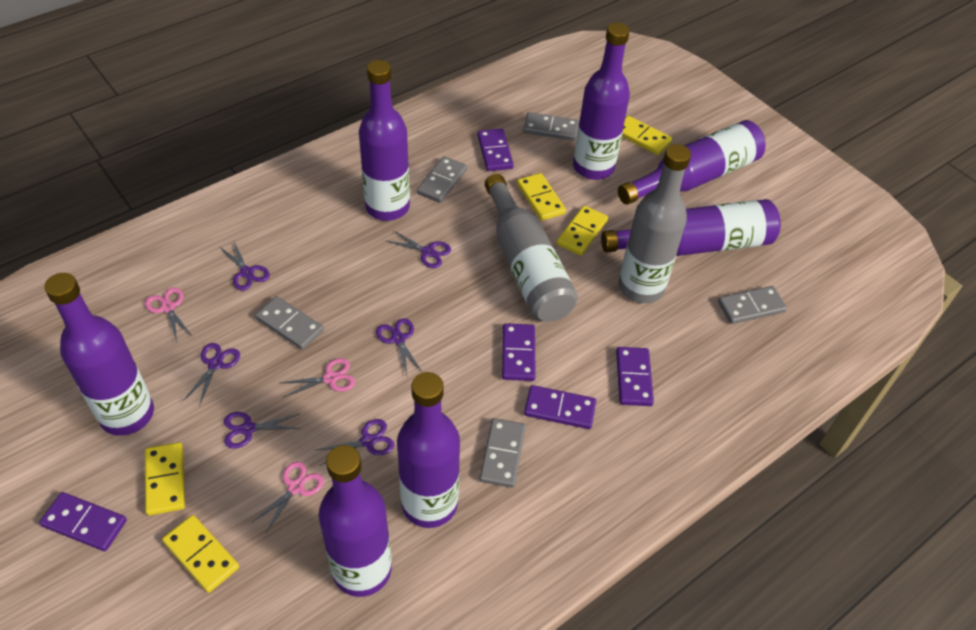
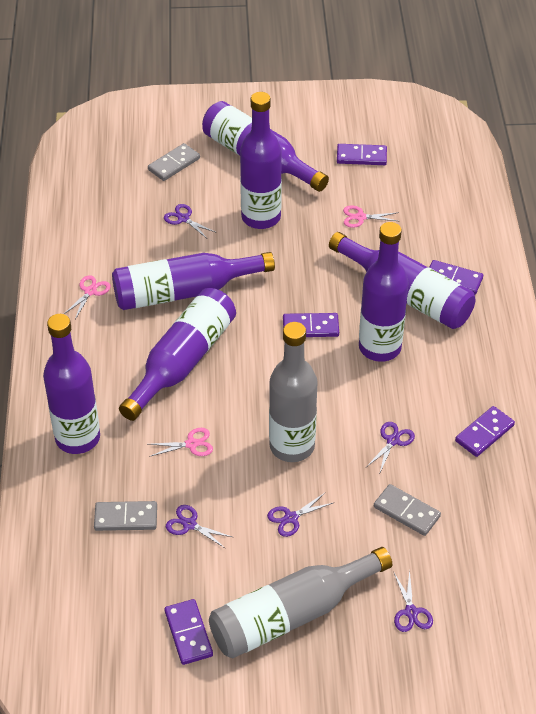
grey domino: 5 -> 3
purple scissors: 6 -> 5
yellow domino: 5 -> 0

